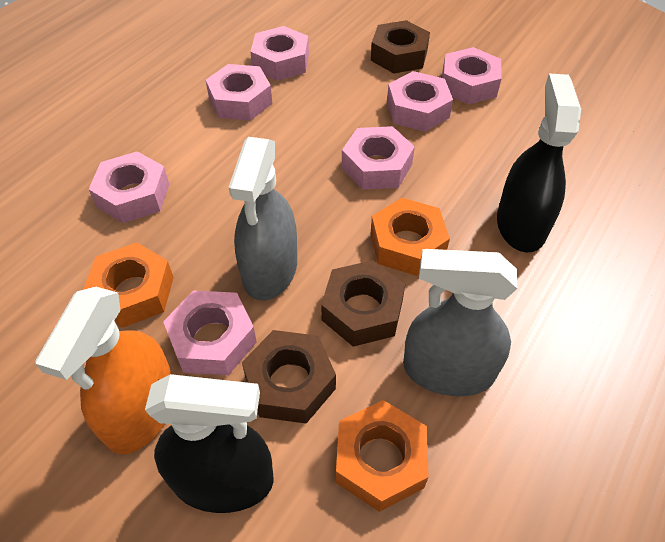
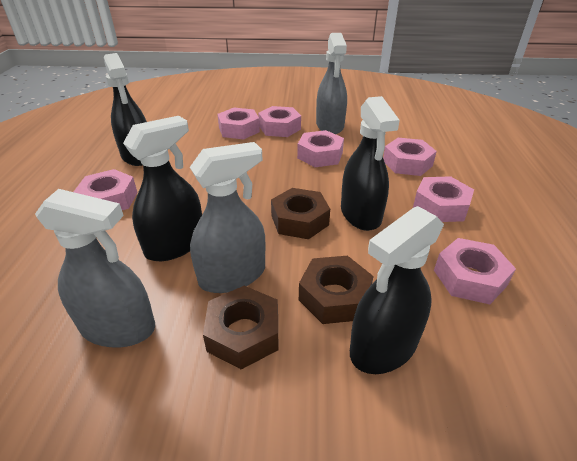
black spray bottle: 2 -> 4
grey spray bottle: 2 -> 3
orange nut: 3 -> 0
orange spray bottle: 1 -> 0

